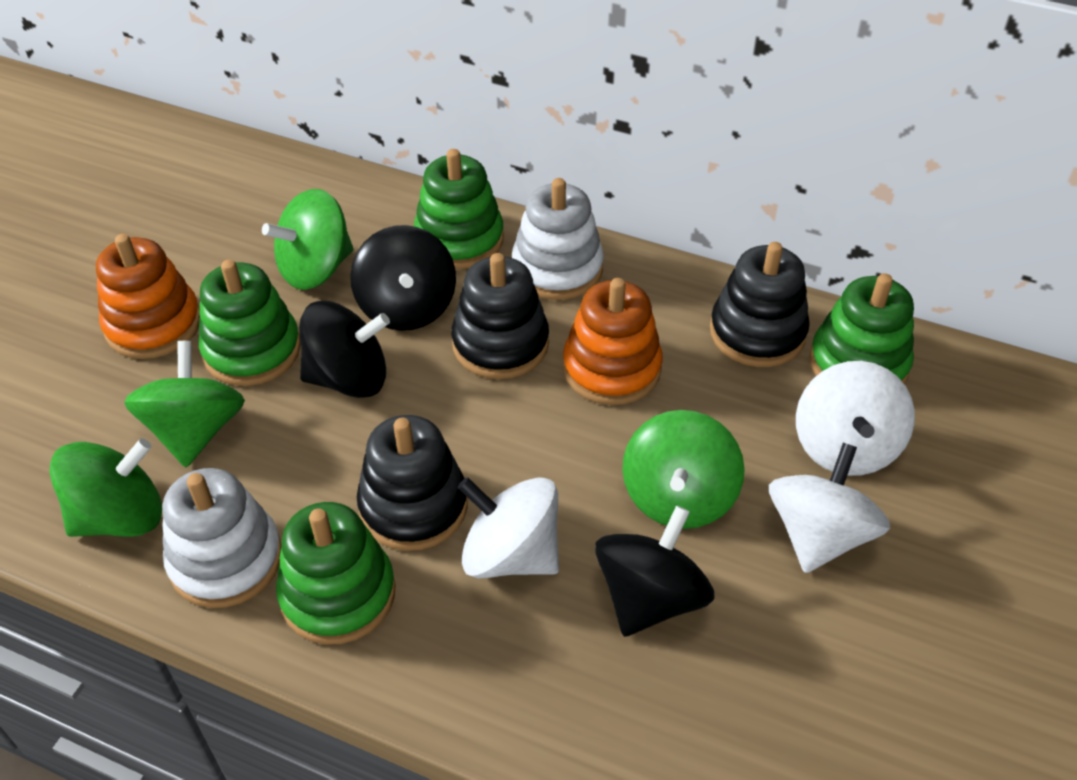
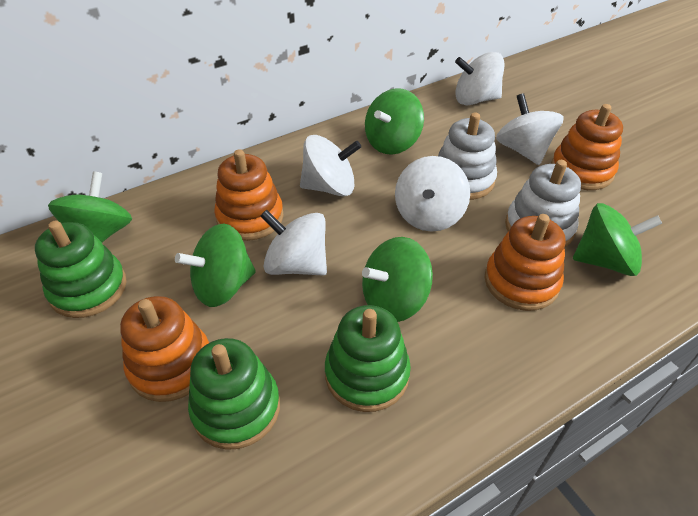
black spinning top: 3 -> 0
black stacking toy: 3 -> 0
green spinning top: 4 -> 5
green stacking toy: 4 -> 3
orange stacking toy: 2 -> 4
white spinning top: 3 -> 5

